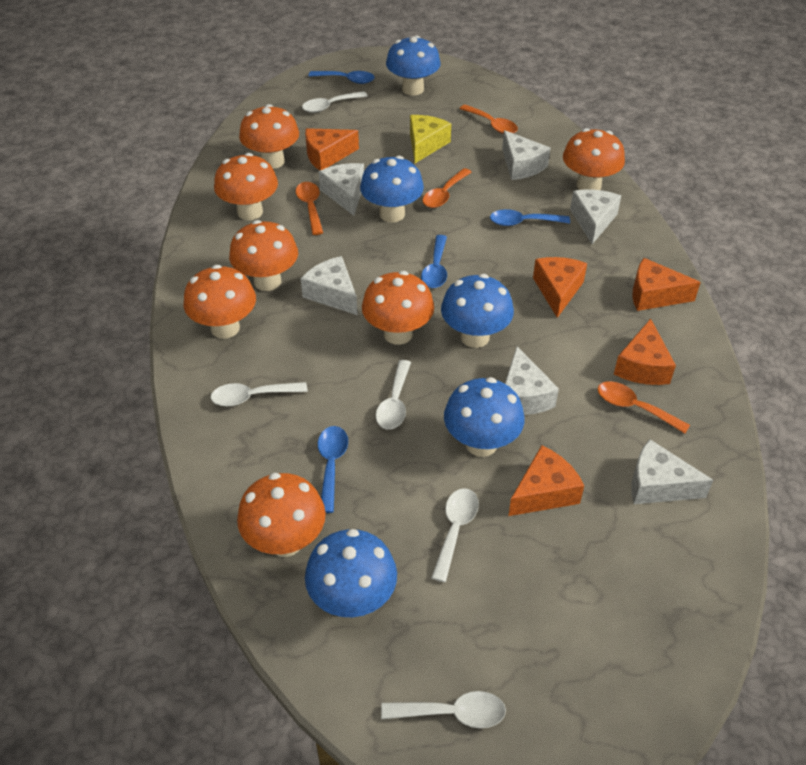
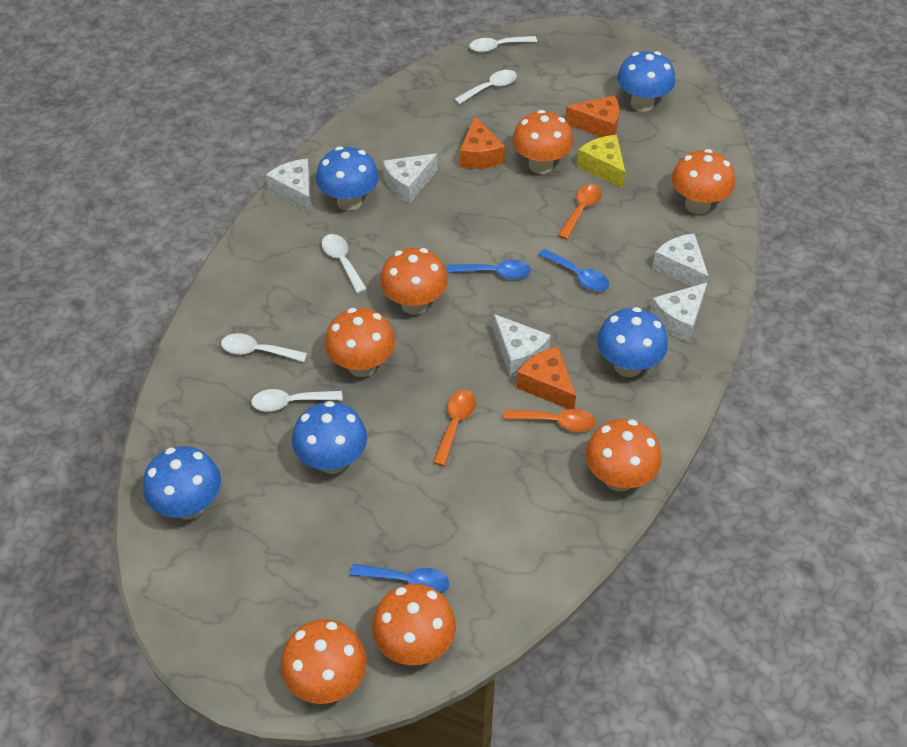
blue spoon: 4 -> 3
orange cheese: 5 -> 3
orange spoon: 4 -> 3
white cheese: 6 -> 5

